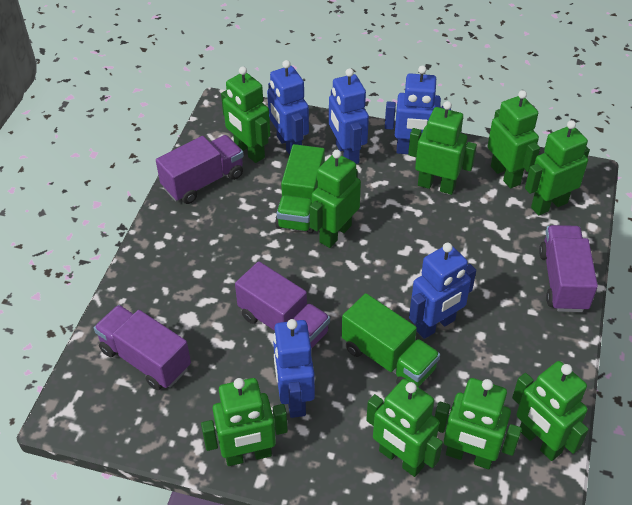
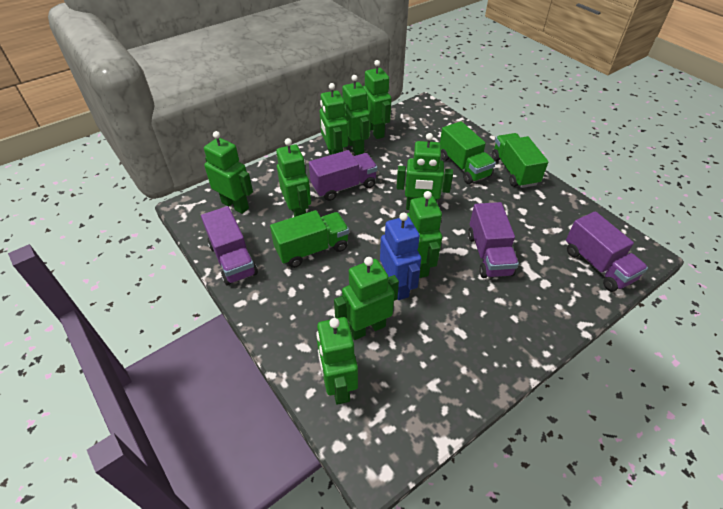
blue robot: 5 -> 1
green truck: 2 -> 3

